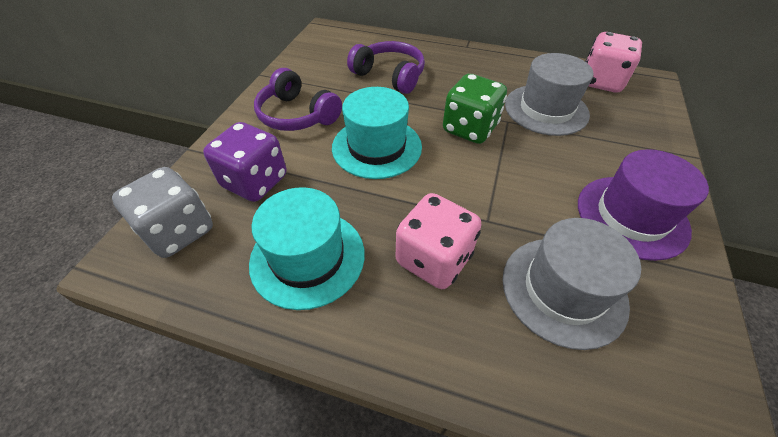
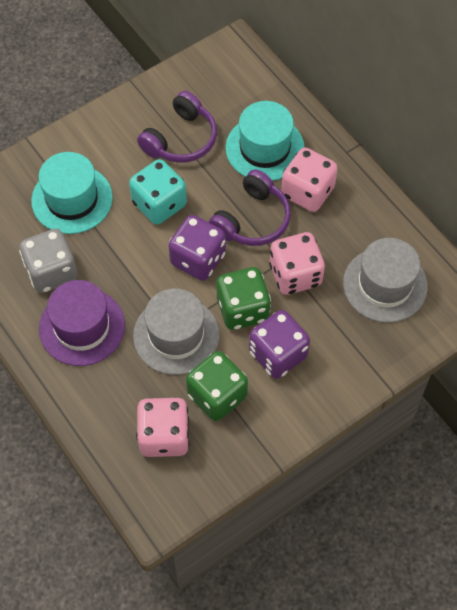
green dice: 1 -> 2
pink dice: 2 -> 3
purple dice: 1 -> 2
turquoise dice: 0 -> 1

